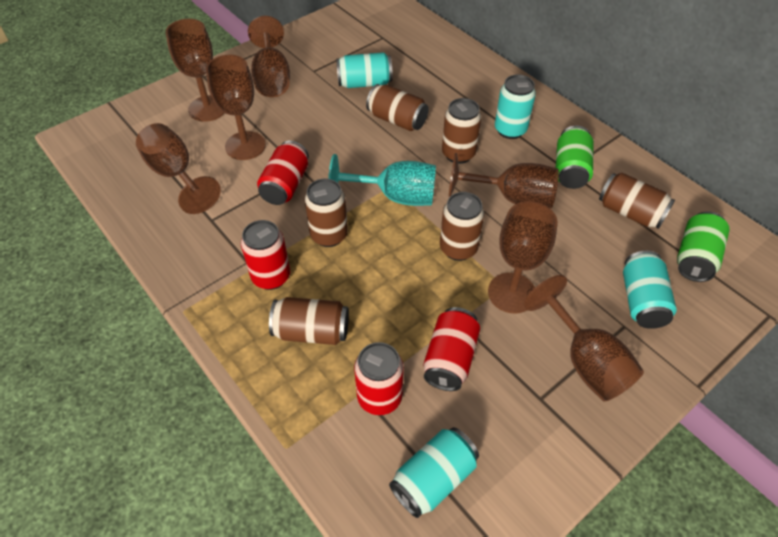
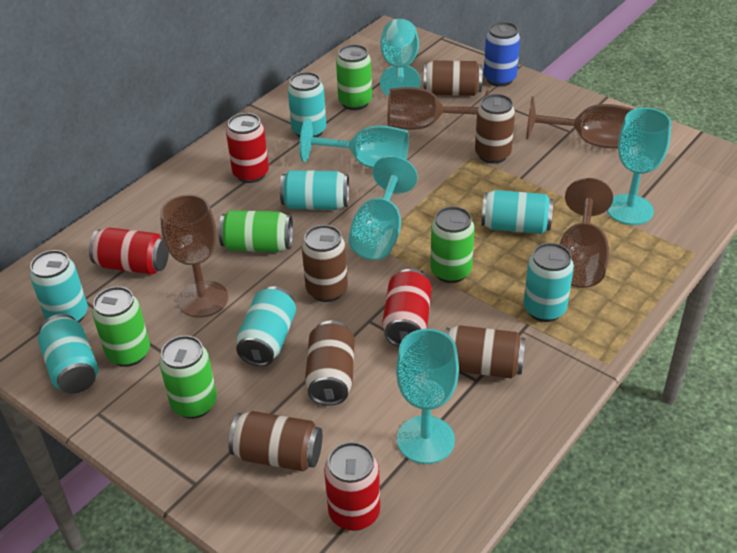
blue can: 0 -> 1
brown goblet: 7 -> 4
green can: 2 -> 5
turquoise can: 4 -> 7
turquoise goblet: 1 -> 5

